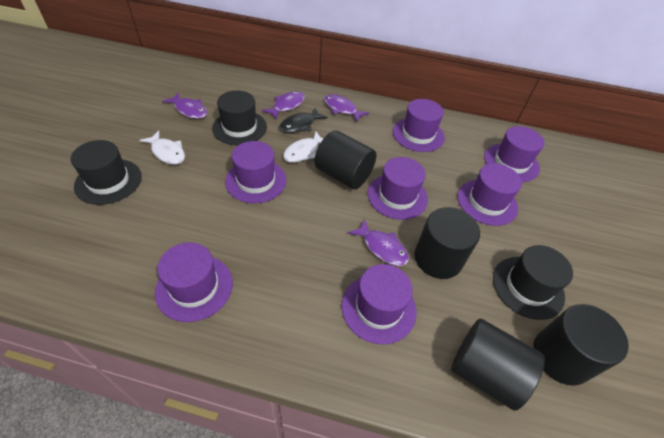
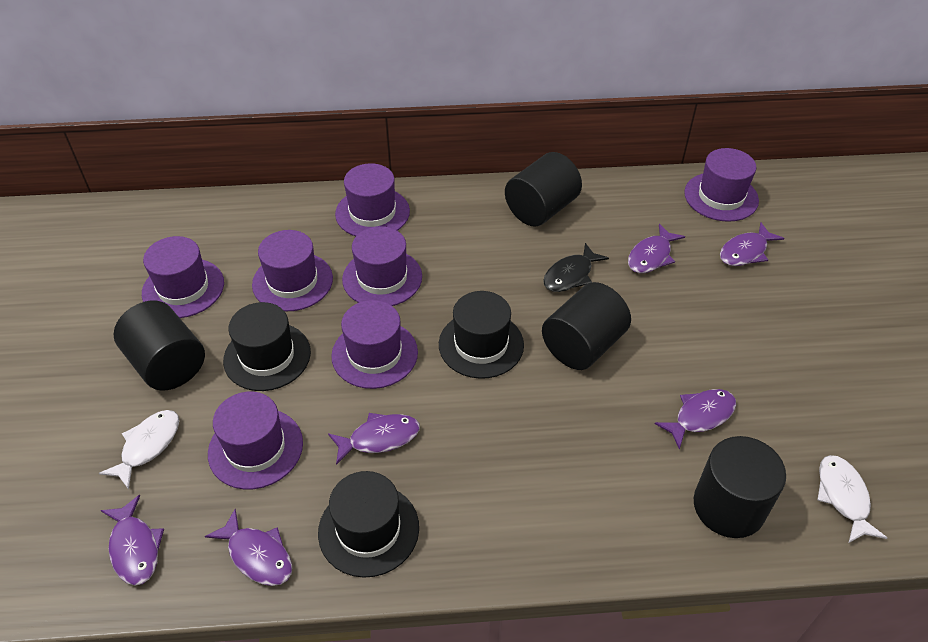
purple fish: 4 -> 6

